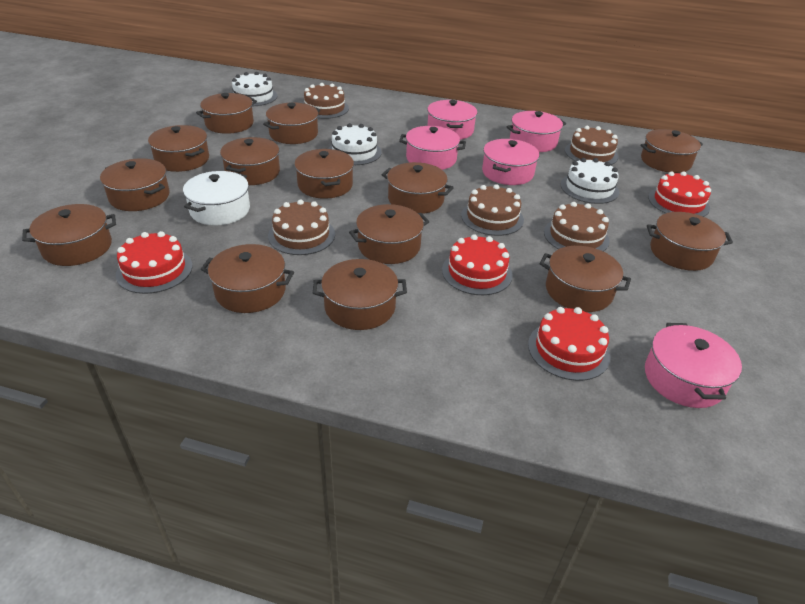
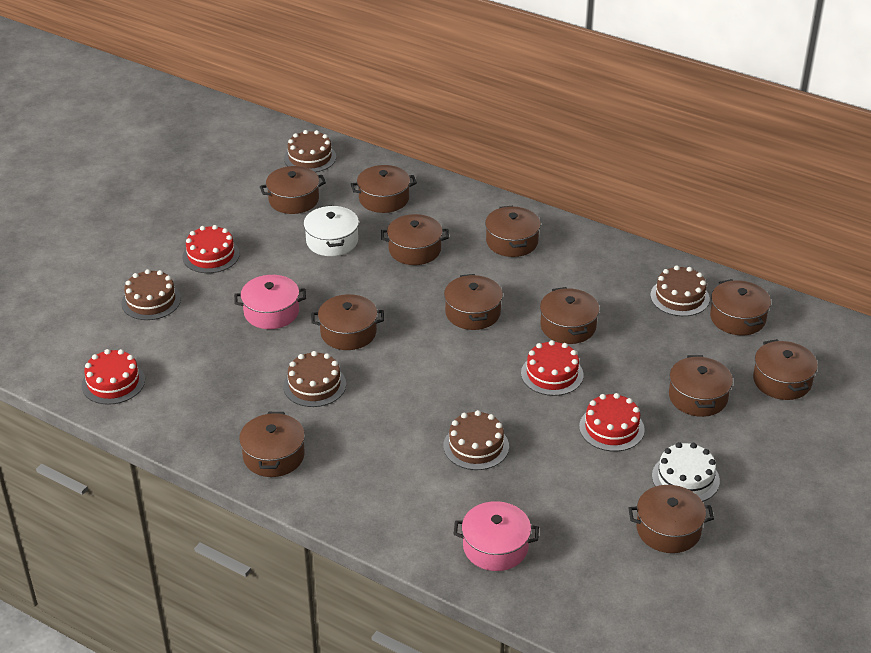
brown pot: 14 -> 12
pink pot: 5 -> 2
white cake: 3 -> 1

